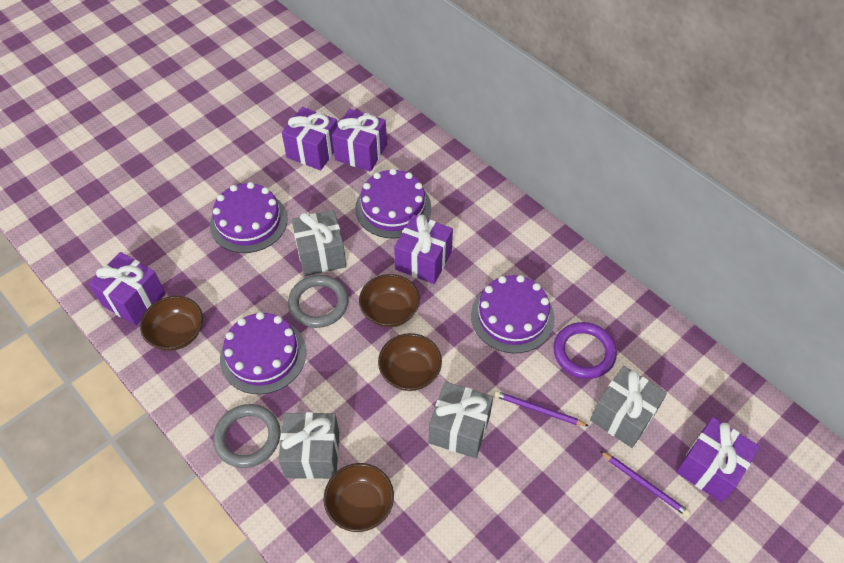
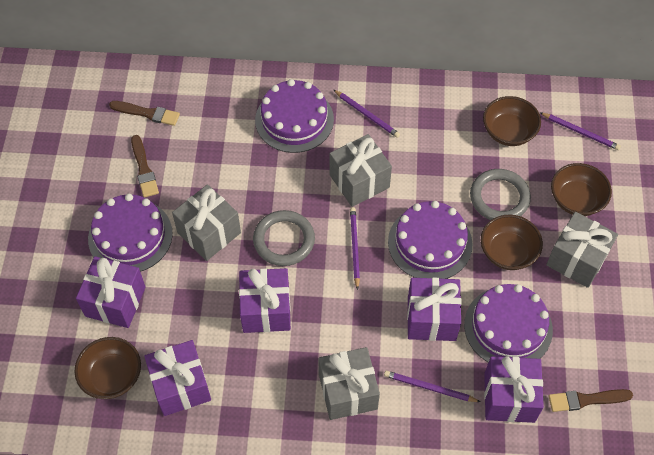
brown brush: 0 -> 3
purple pencil: 2 -> 4
purple ring: 1 -> 0

